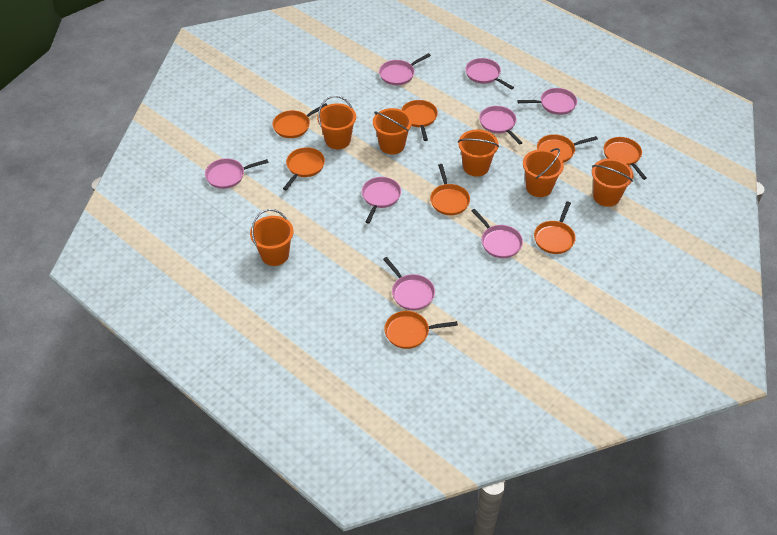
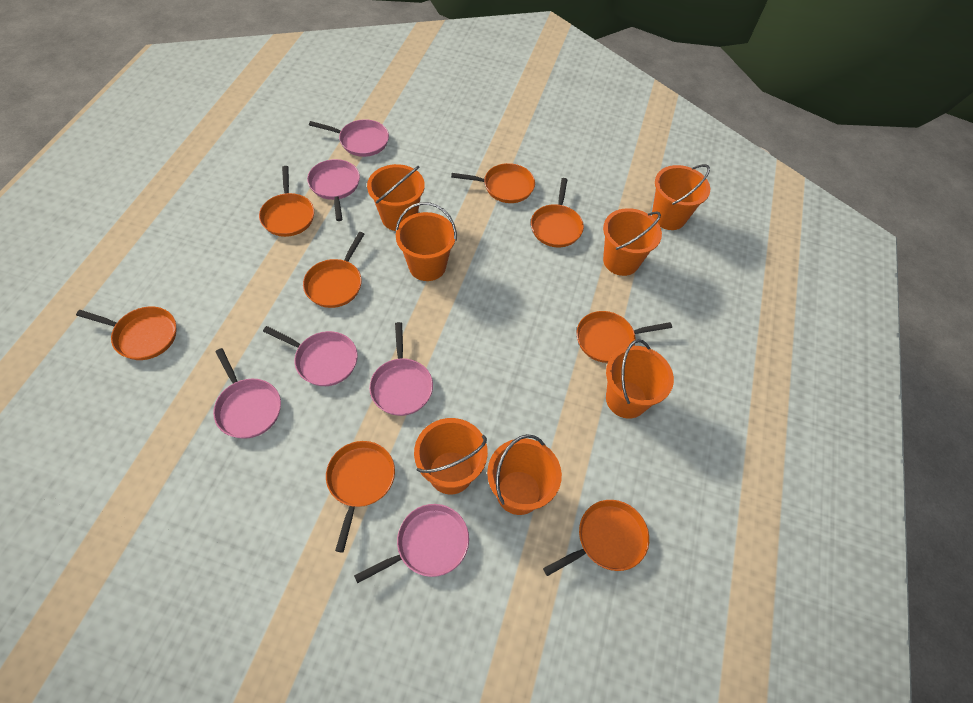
orange bucket: 6 -> 7
pink pan: 8 -> 6

